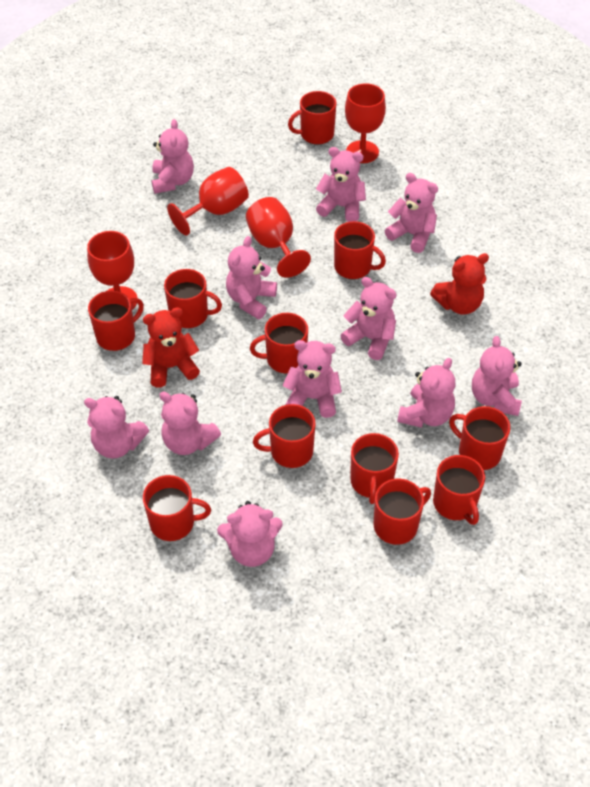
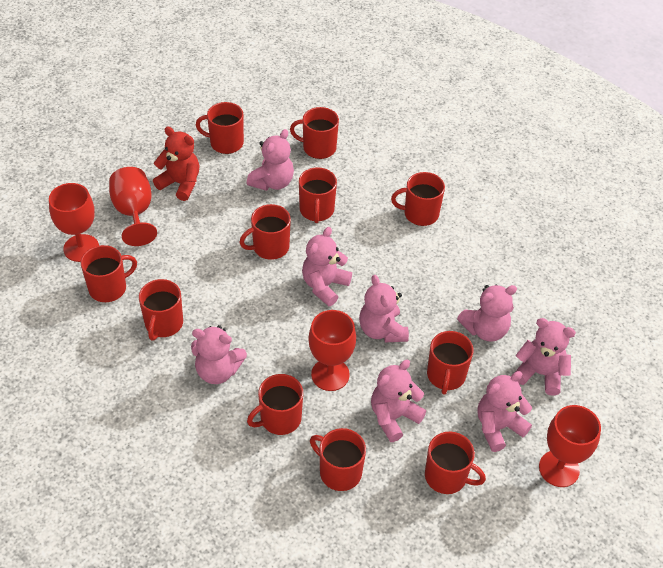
pink teddy bear: 11 -> 8
red teddy bear: 2 -> 1

